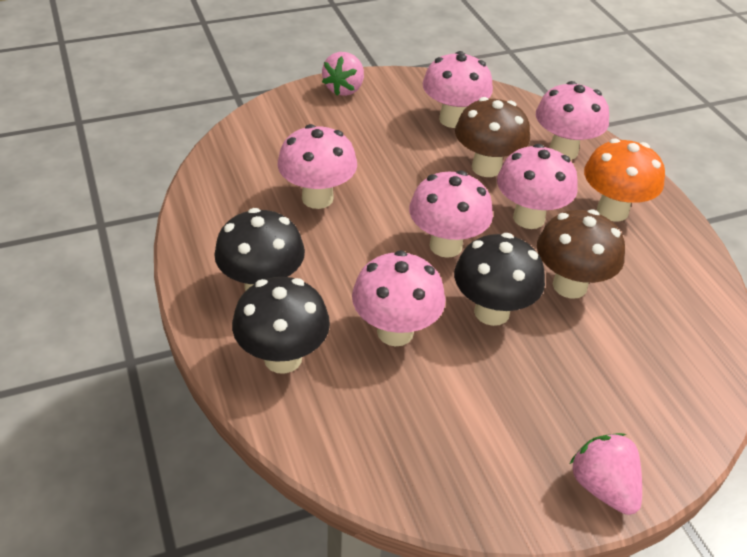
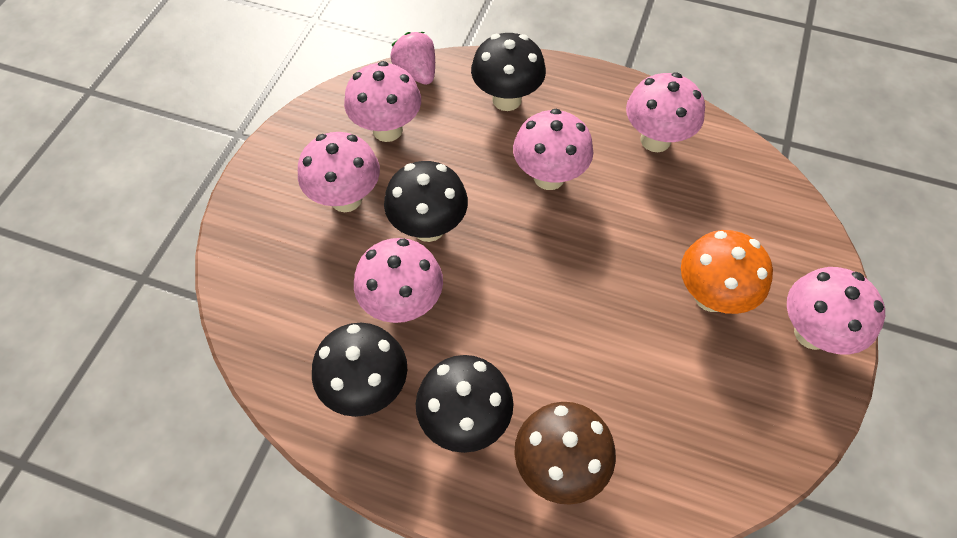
black mushroom: 3 -> 4
brown mushroom: 2 -> 1
pink strawberry: 2 -> 1

